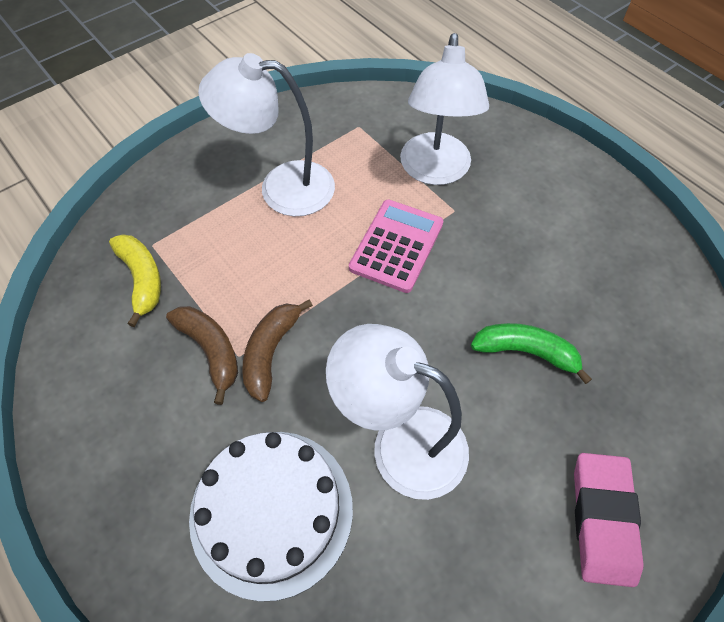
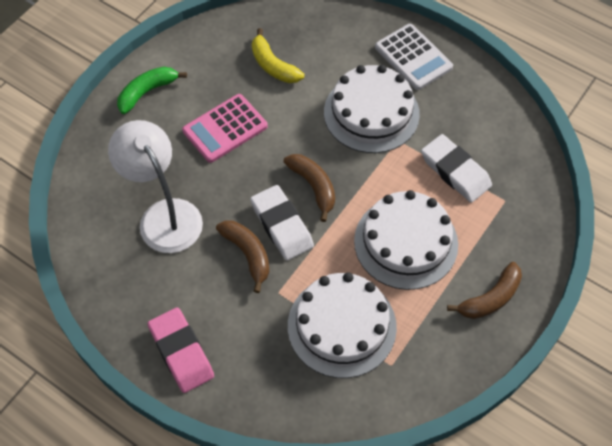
brown banana: 2 -> 3
white cake: 1 -> 3
white calculator: 0 -> 1
white eraser: 0 -> 2
white lamp: 3 -> 1

